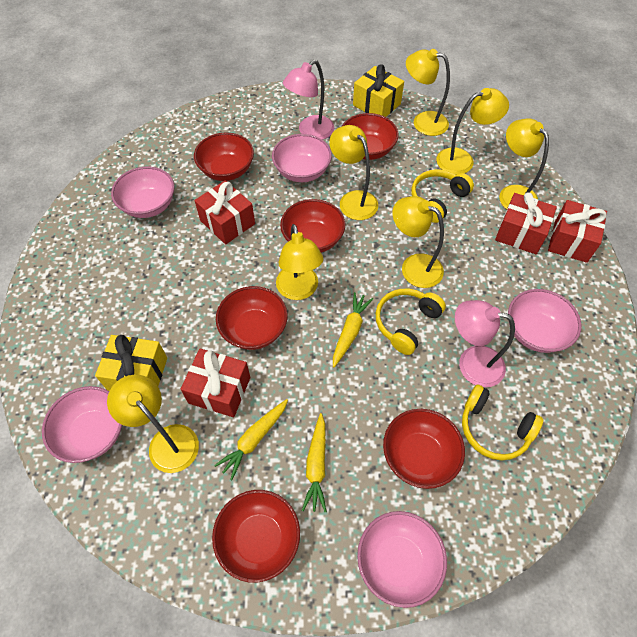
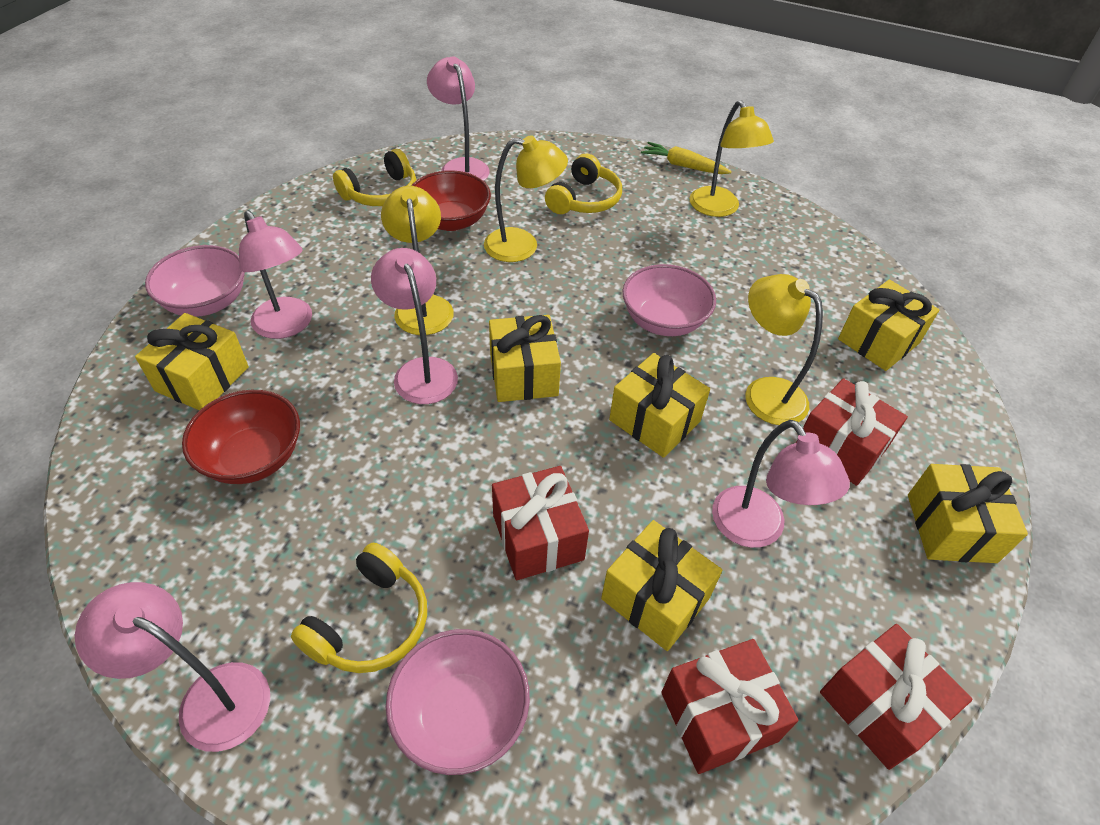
pink bowl: 5 -> 3
pink lamp: 2 -> 5
red bowl: 6 -> 2
yellow carrot: 3 -> 1
yellow gift: 2 -> 6
yellow lamp: 7 -> 4

